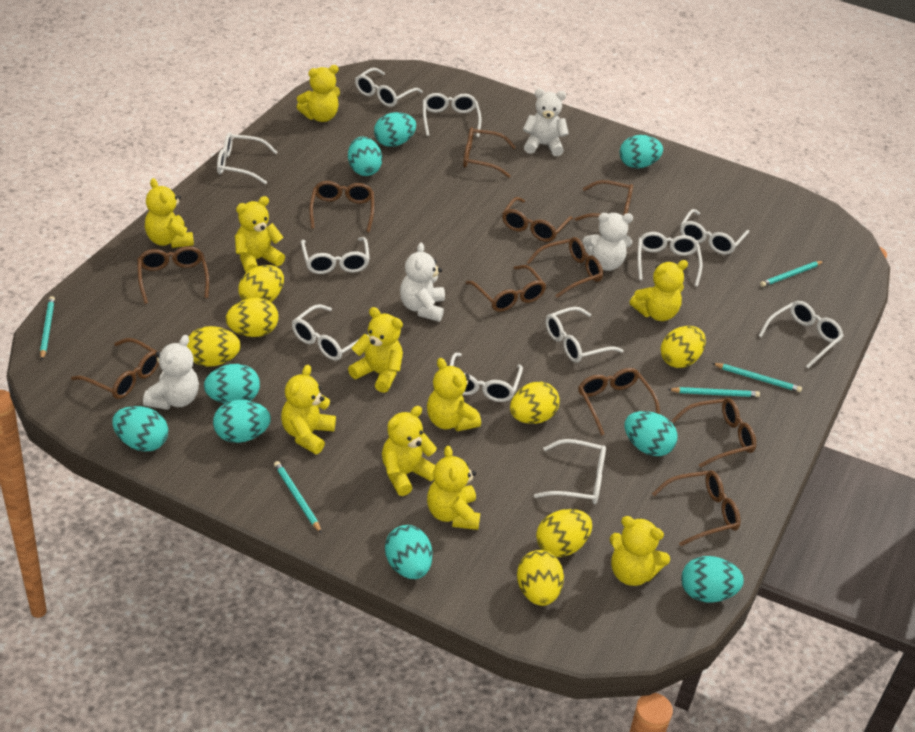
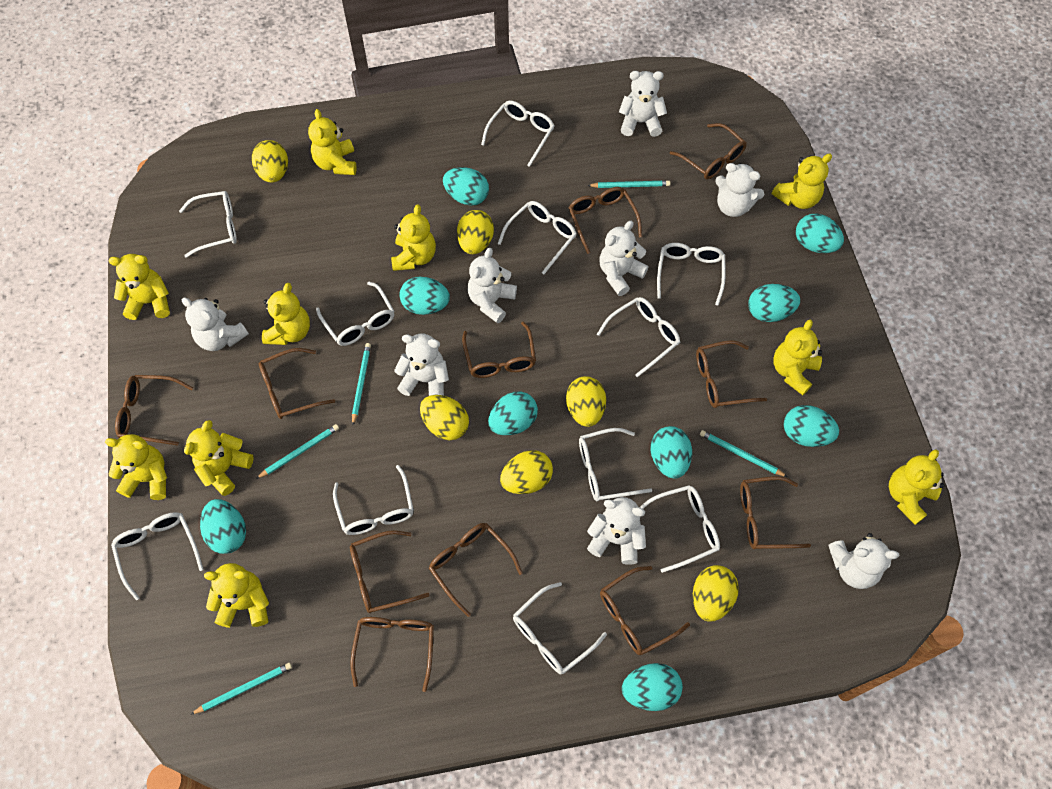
white teddy bear: 4 -> 8
yellow egg: 7 -> 6

